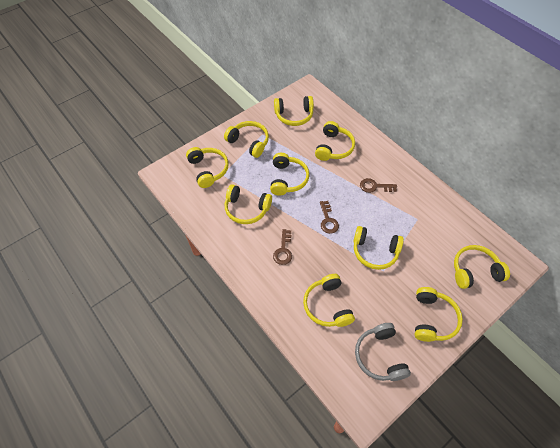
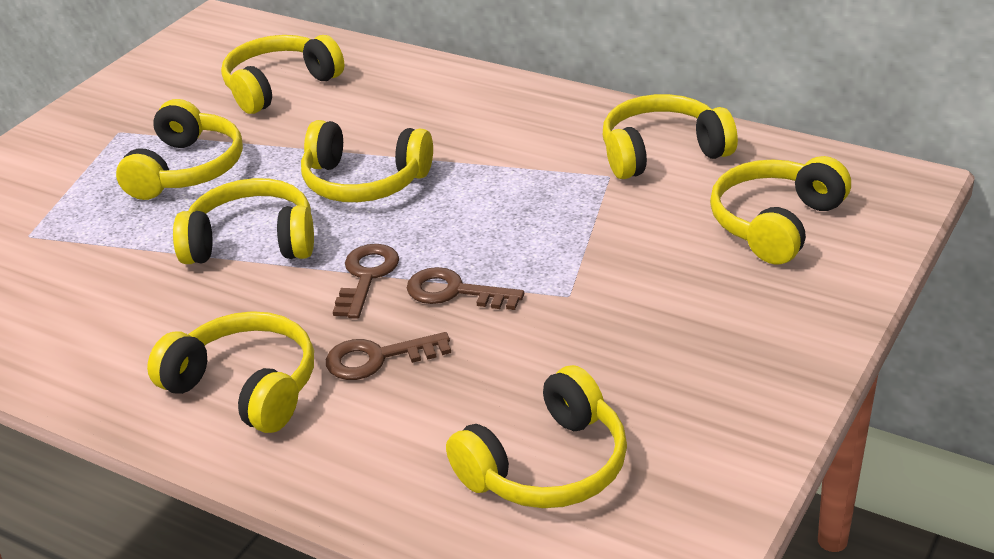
grey headphones: 1 -> 0
yellow headphones: 10 -> 8

